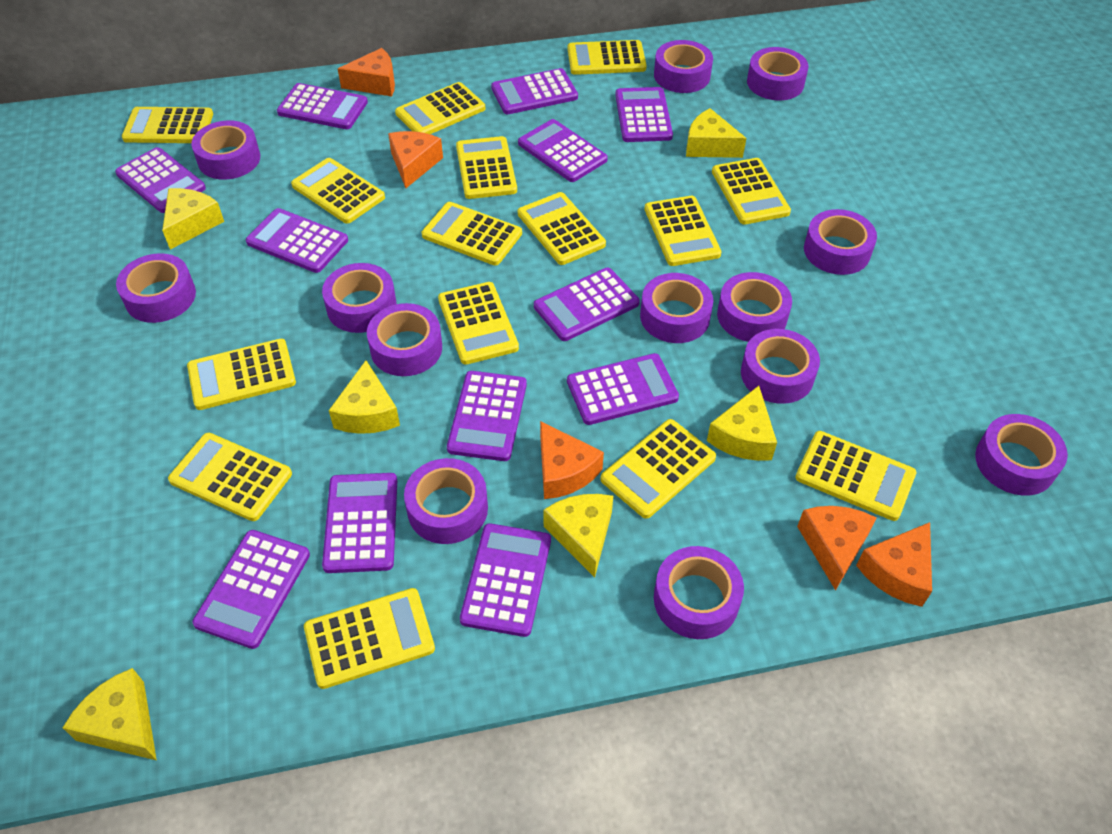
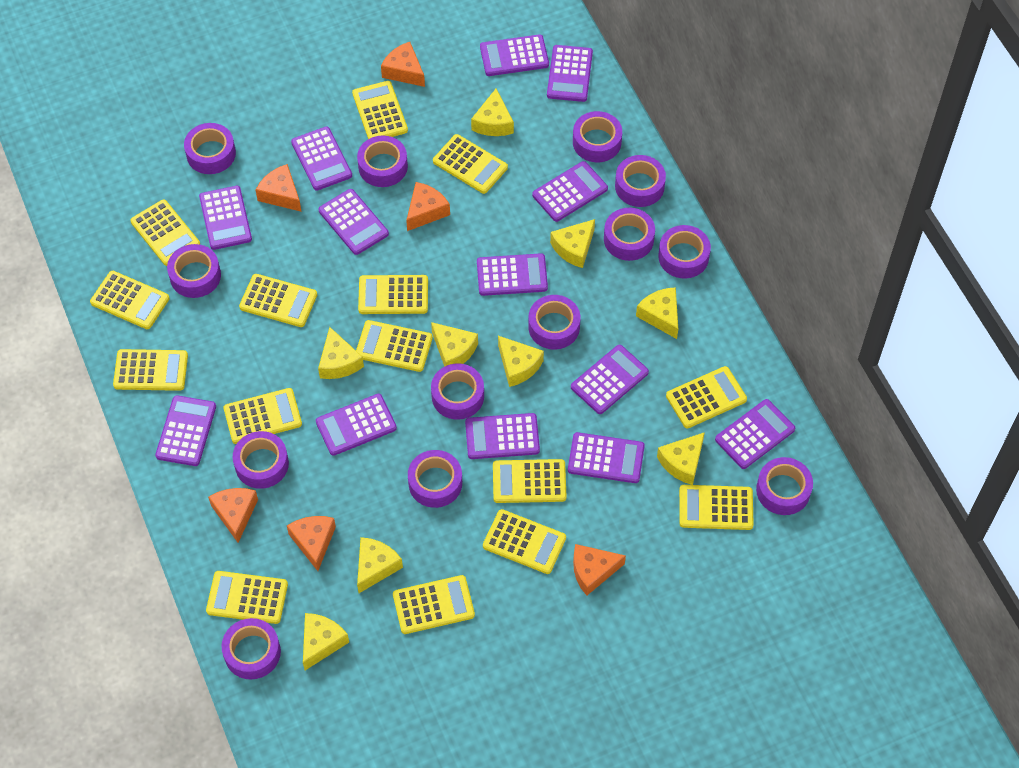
orange cheese: 5 -> 6
purple calculator: 12 -> 13
yellow cheese: 6 -> 9

